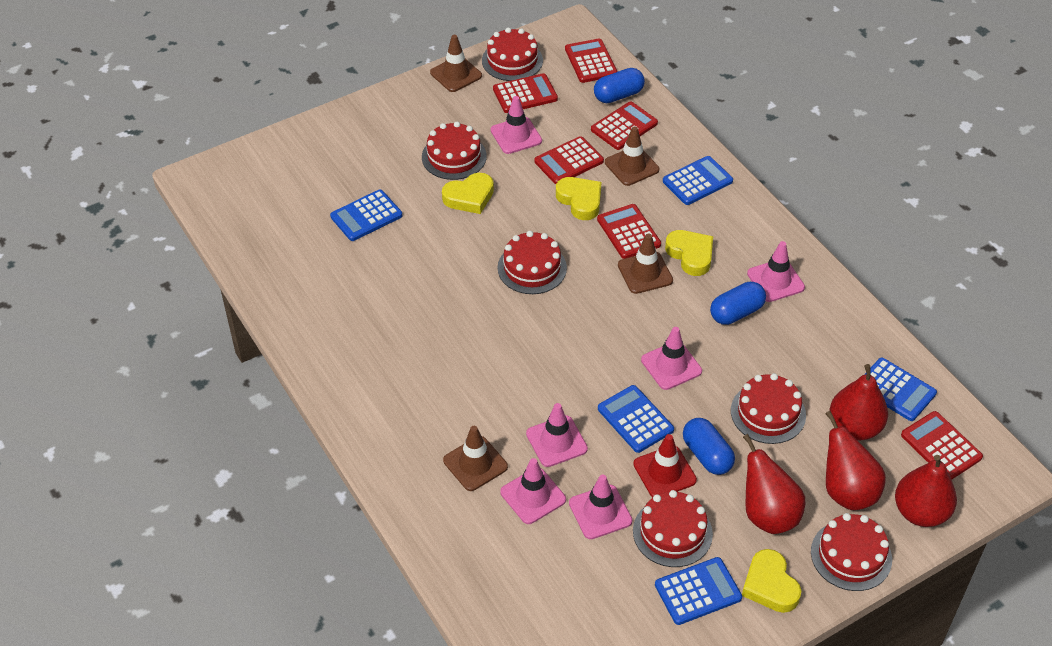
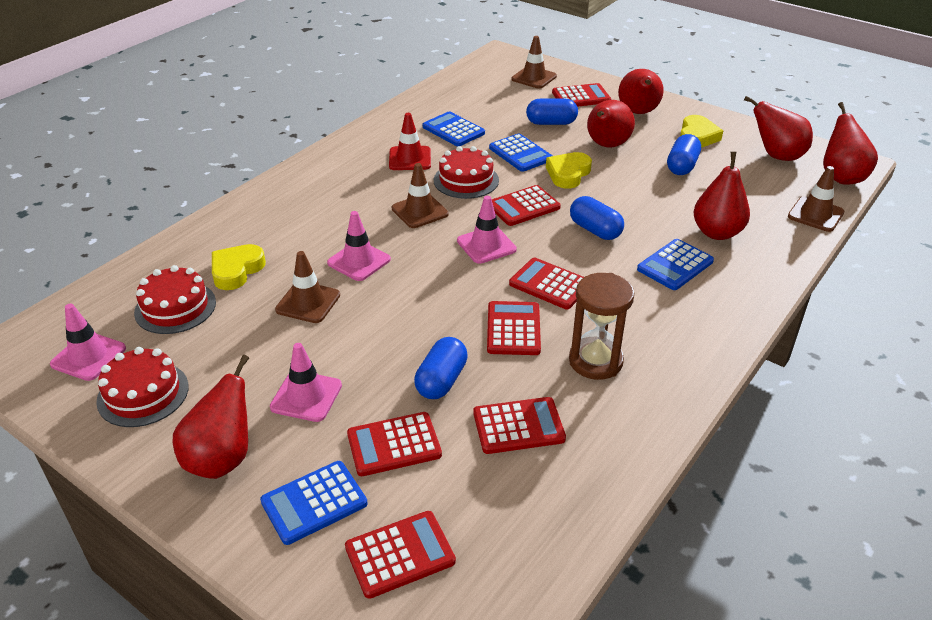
blue calculator: 5 -> 4
blue capsule: 3 -> 4
brown hourglass: 0 -> 1
pink traffic cone: 6 -> 4
red cake: 6 -> 3
red calculator: 6 -> 7
red pear: 4 -> 6
yellow heart: 4 -> 3

